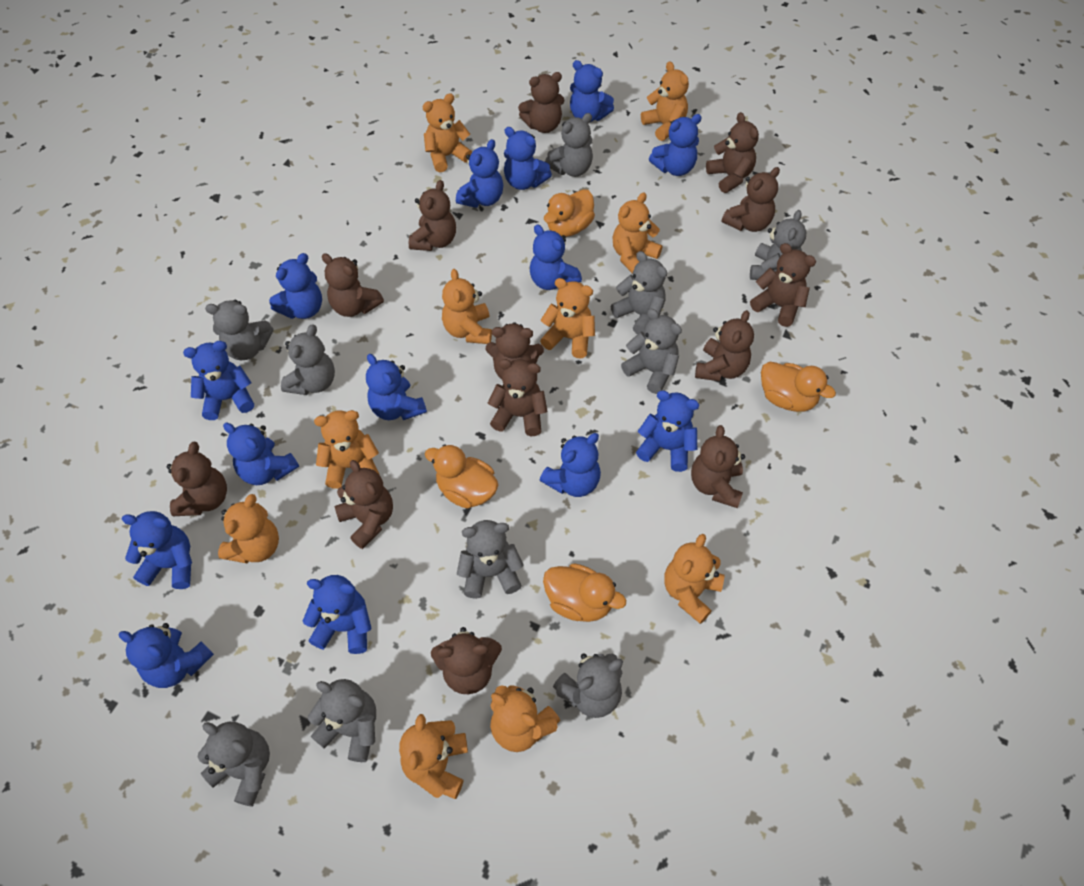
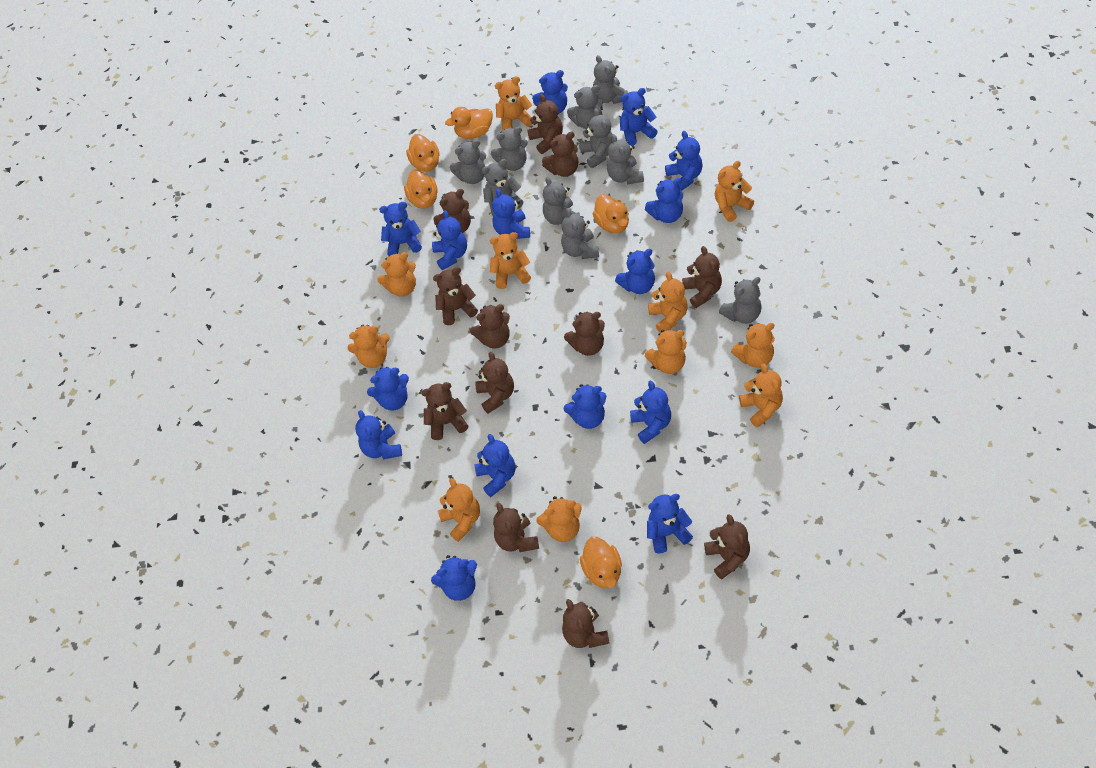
blue teddy bear: 14 -> 15
brown teddy bear: 13 -> 12
orange duck: 4 -> 5
orange teddy bear: 10 -> 11

